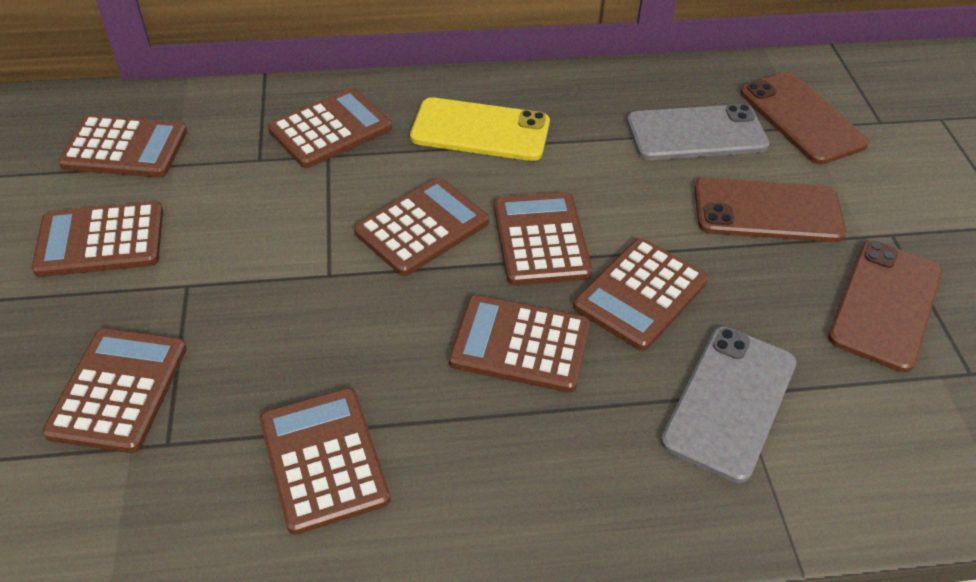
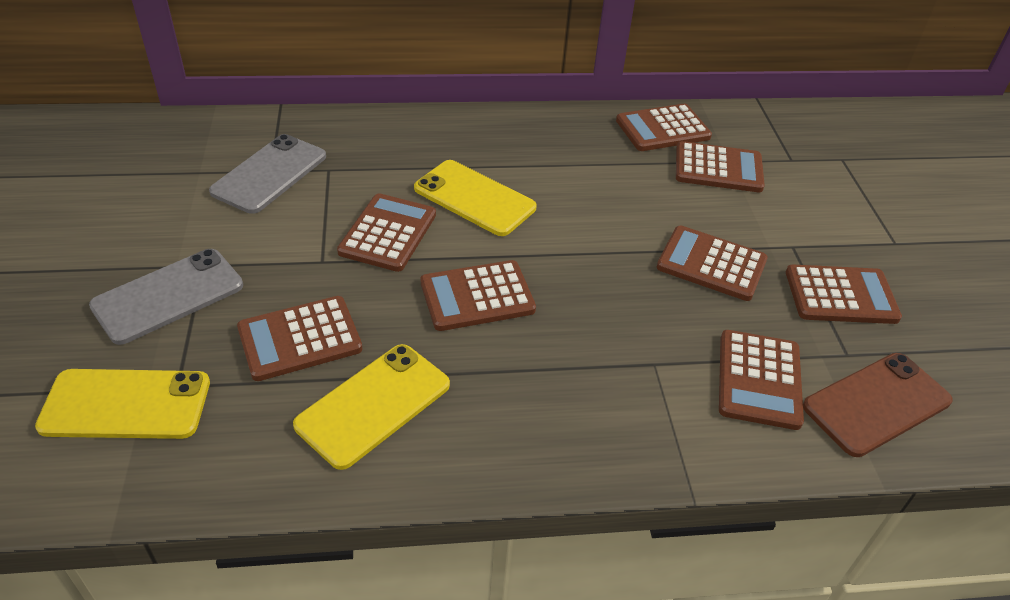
brown calculator: 9 -> 8
brown phone: 3 -> 1
yellow phone: 1 -> 3

